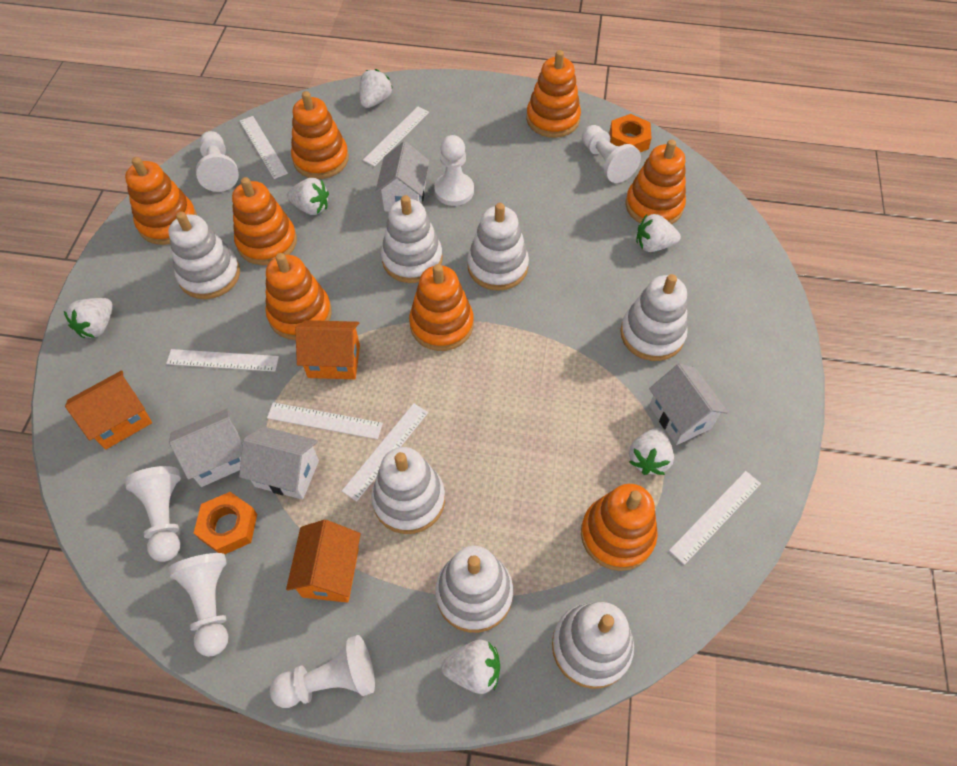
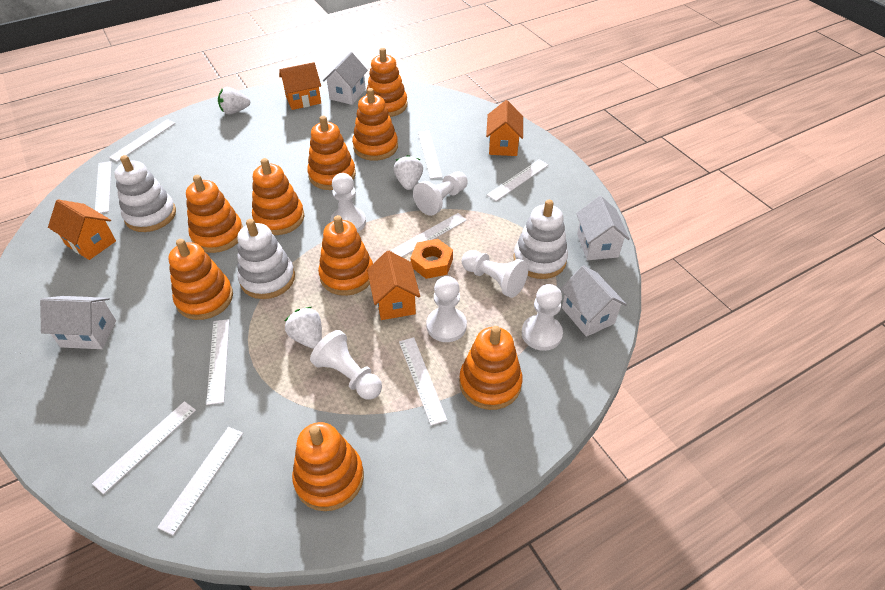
orange house: 3 -> 4
orange nut: 2 -> 1
orange stacking toy: 8 -> 9
white ruler: 6 -> 9
white stacking toy: 7 -> 3
white strawberry: 6 -> 3

